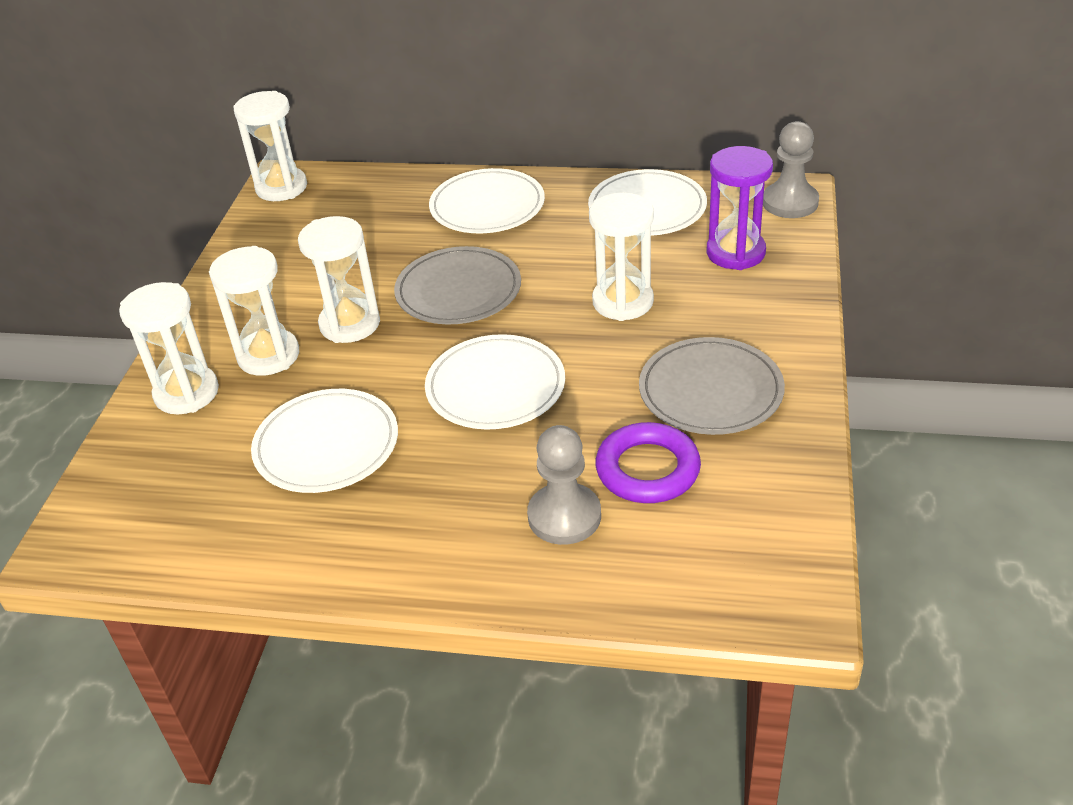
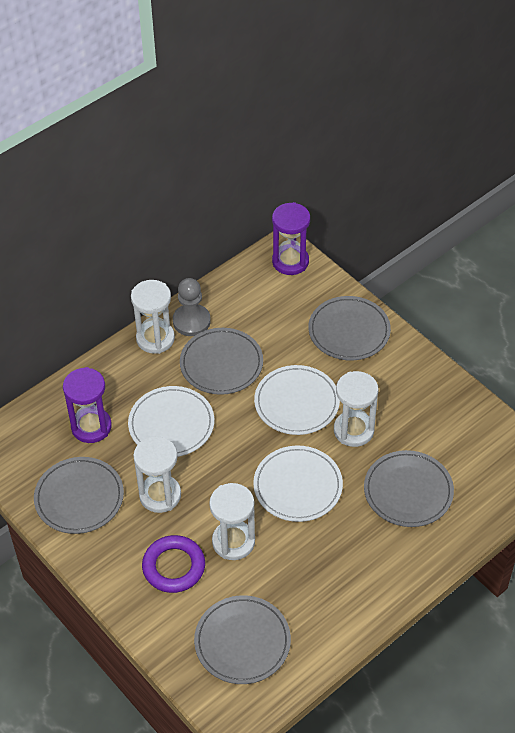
grey pawn: 2 -> 1
grey plate: 2 -> 5
purple hourglass: 1 -> 2
white hourglass: 5 -> 4
white plate: 4 -> 3

